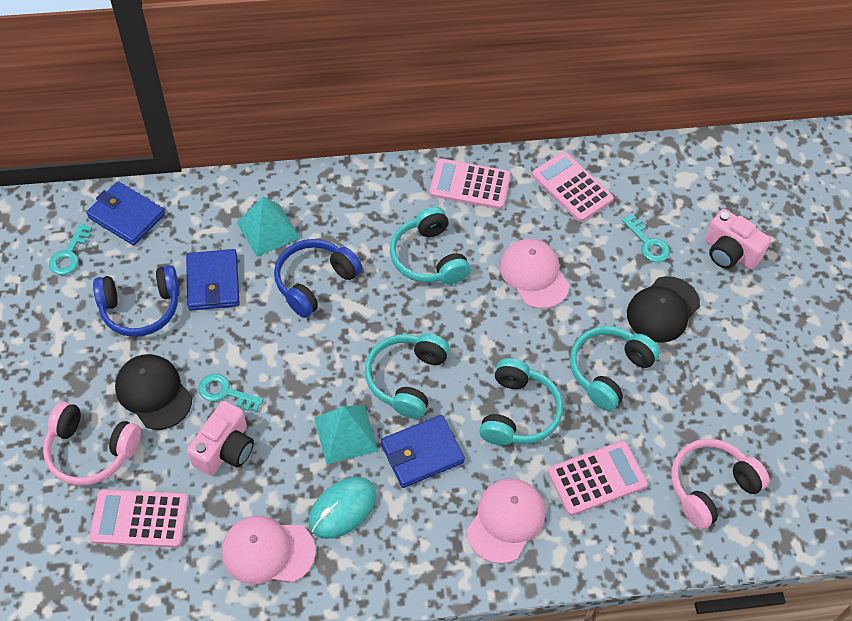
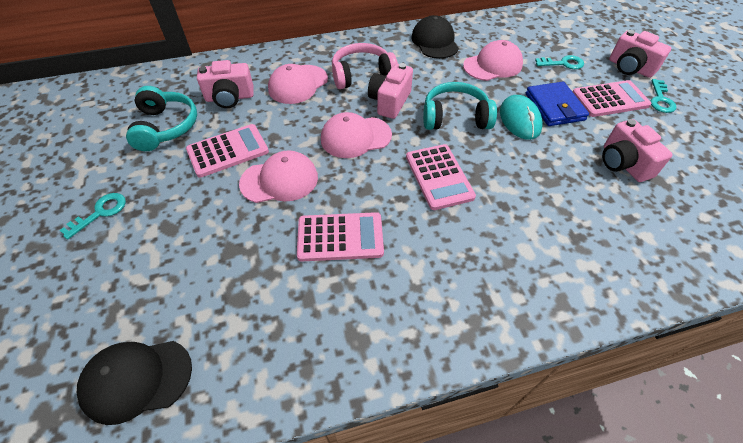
blue headphones: 2 -> 0
blue wallet: 3 -> 1
pink camera: 2 -> 4
pink cap: 3 -> 4
pink headphones: 2 -> 1
turquoise headphones: 4 -> 2
turquoise pyramid: 2 -> 0

